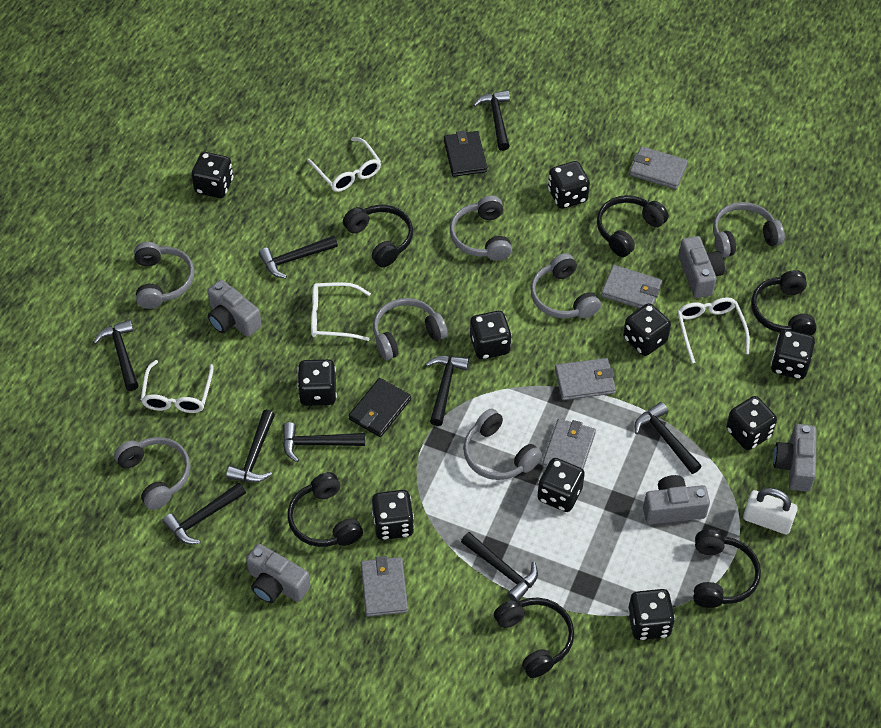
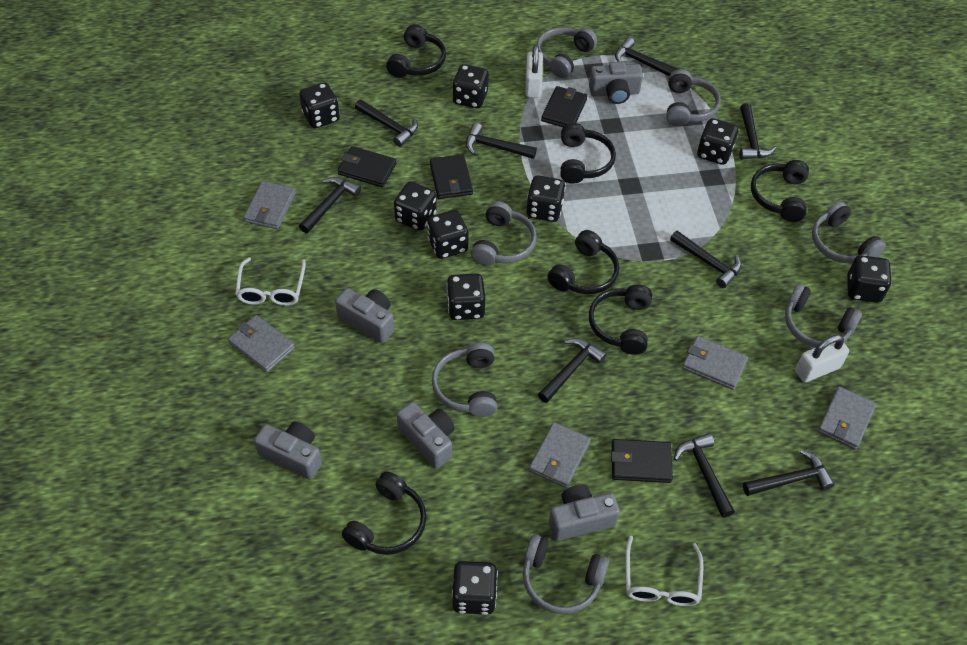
black dice: 10 -> 9
black wallet: 2 -> 4
white glasses: 4 -> 2
white padlock: 1 -> 2

